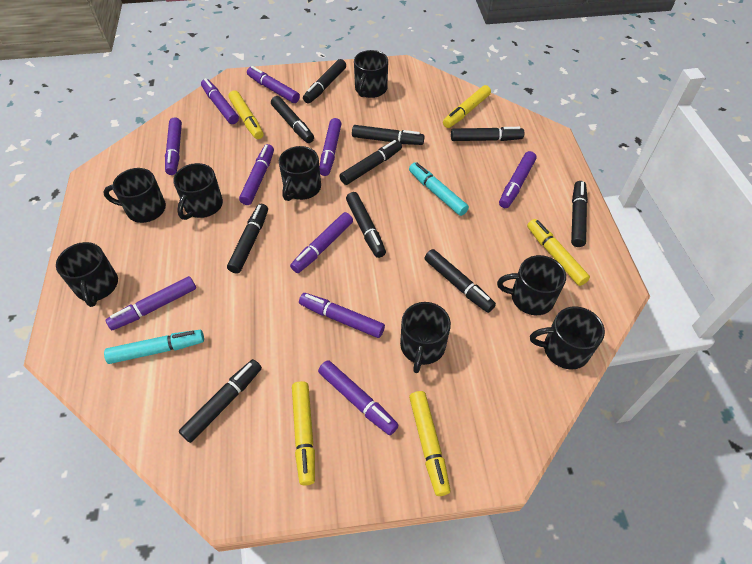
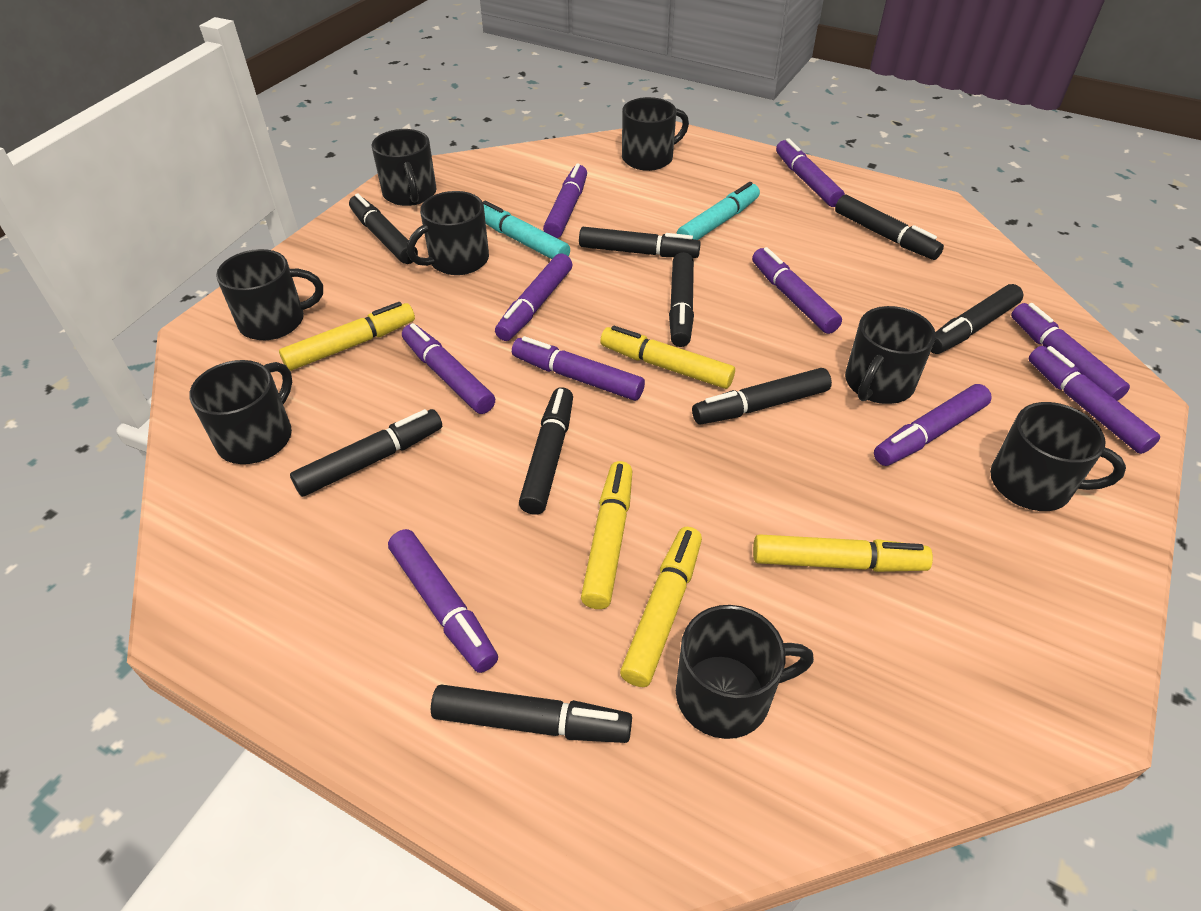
black marker: 10 -> 9

